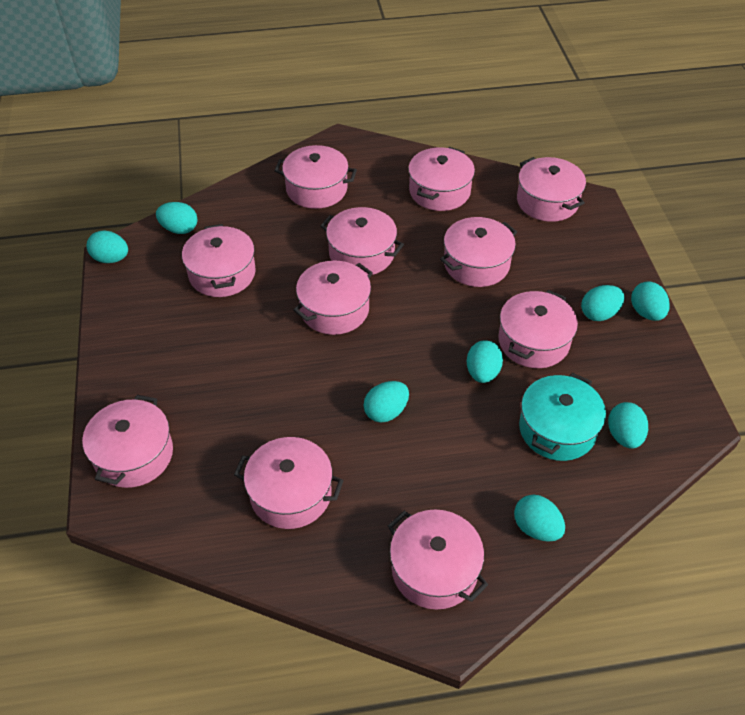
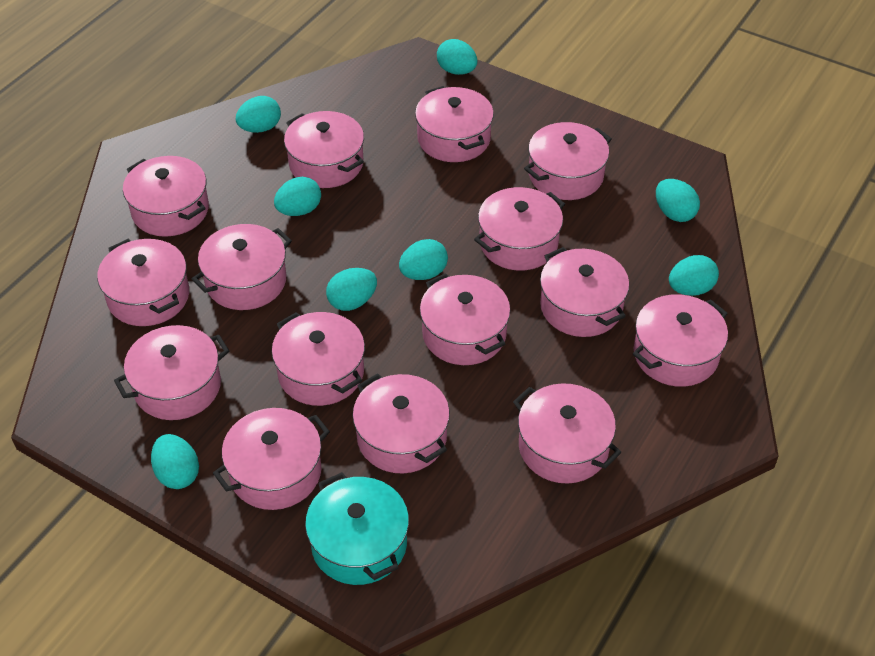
pink pot: 11 -> 15

